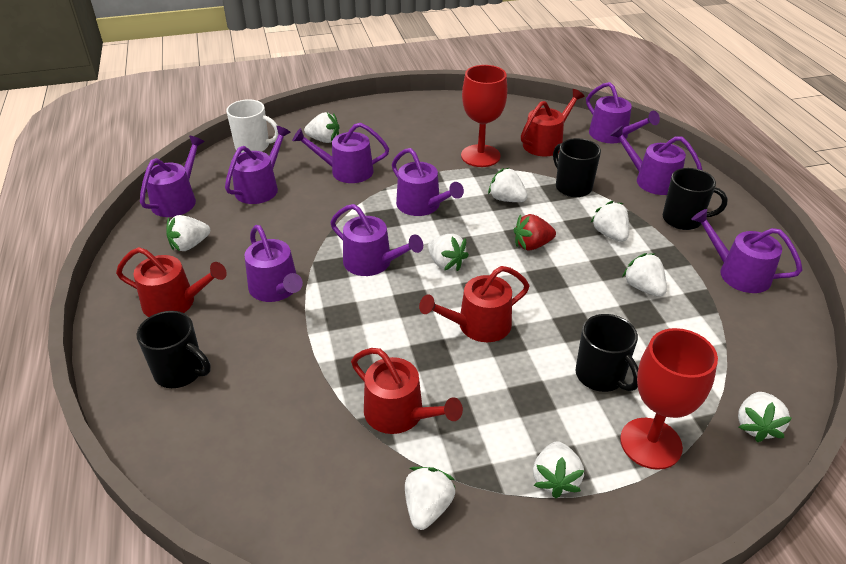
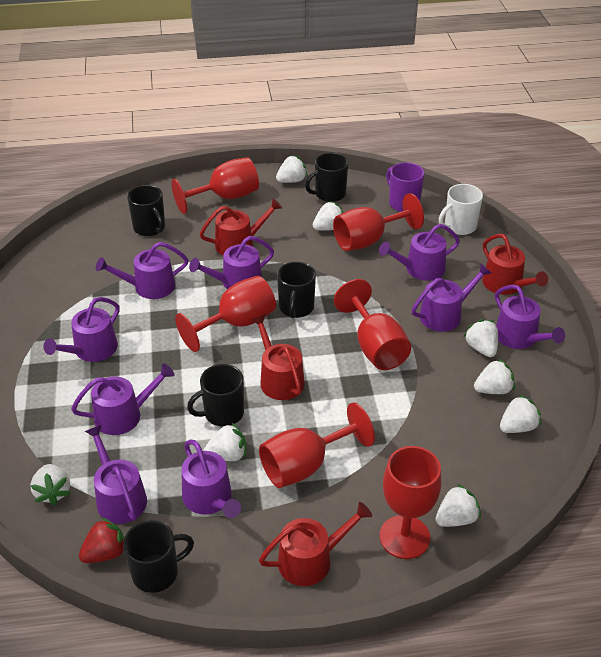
black mug: 4 -> 5
purple mug: 0 -> 1
red goblet: 2 -> 6
white strawberry: 9 -> 8

